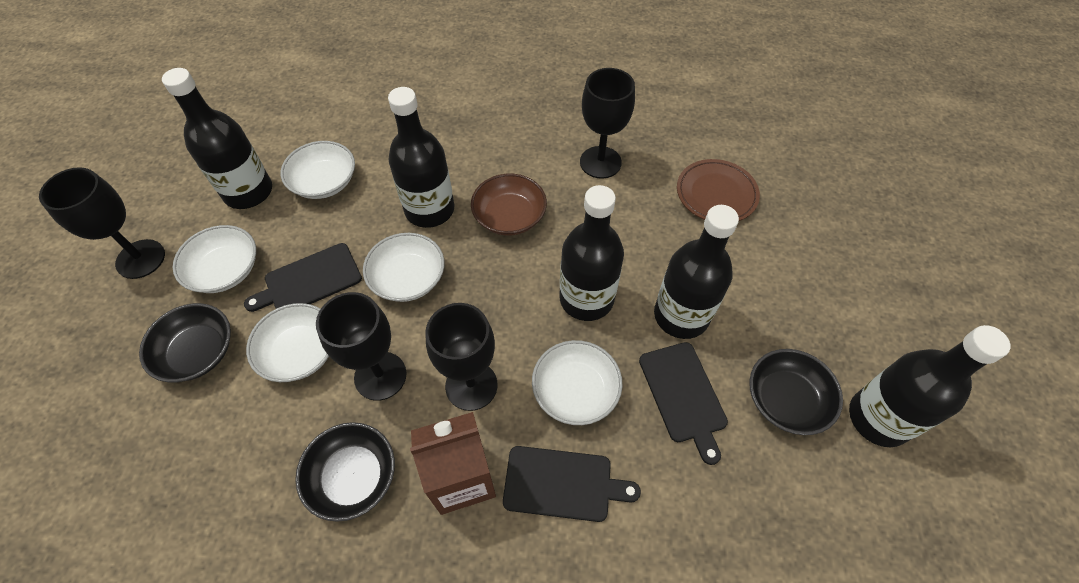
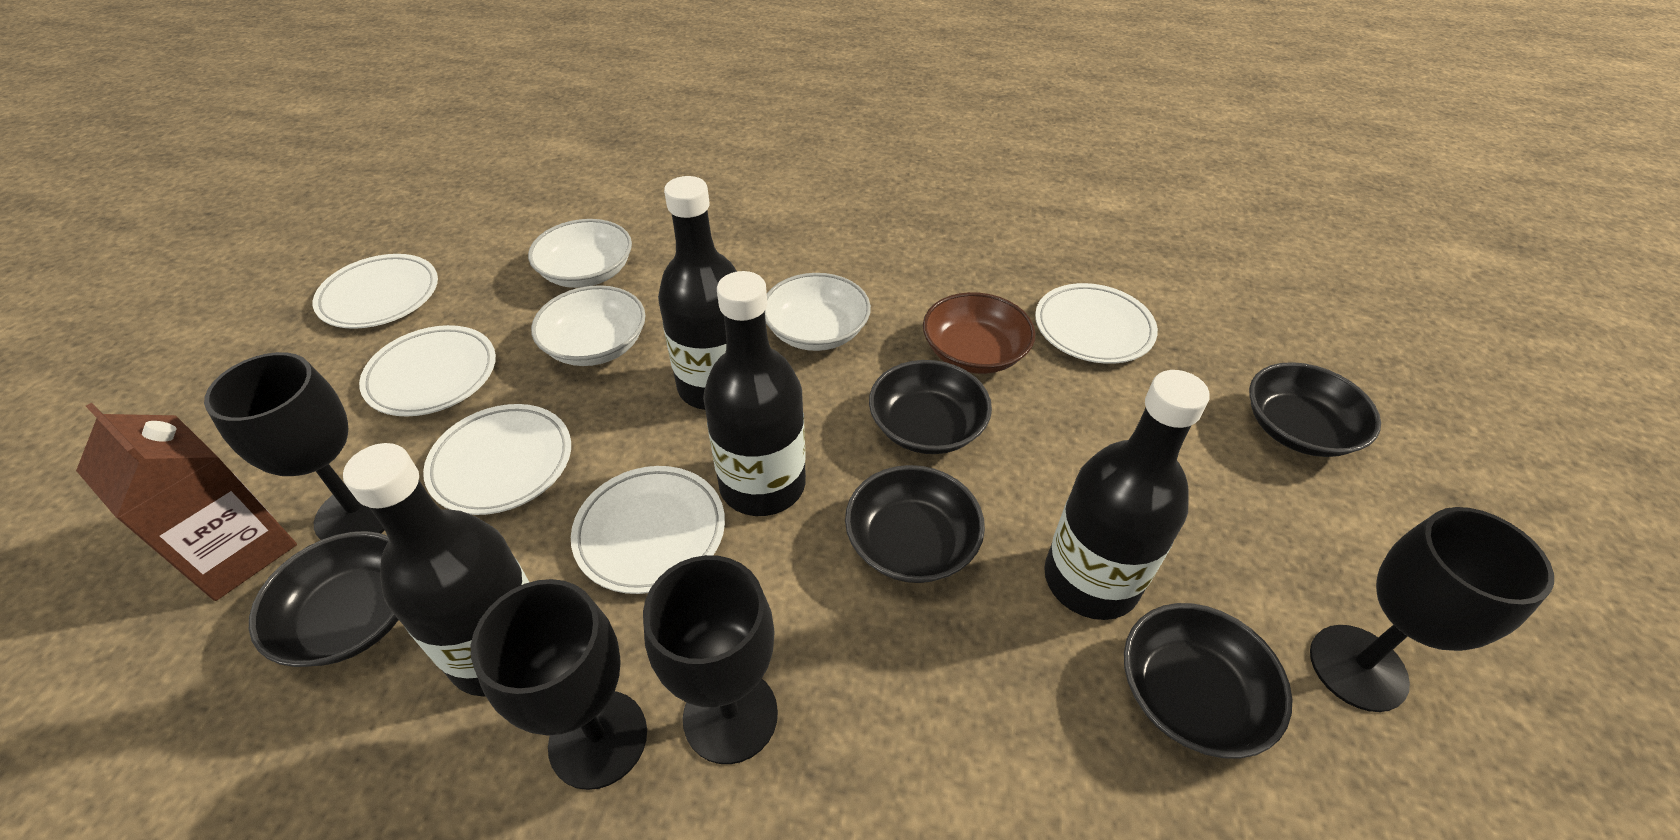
black bottle: 5 -> 4
black bowl: 3 -> 5
black cutting board: 3 -> 0
brown plate: 1 -> 0
white bowl: 5 -> 3
white plate: 0 -> 5

